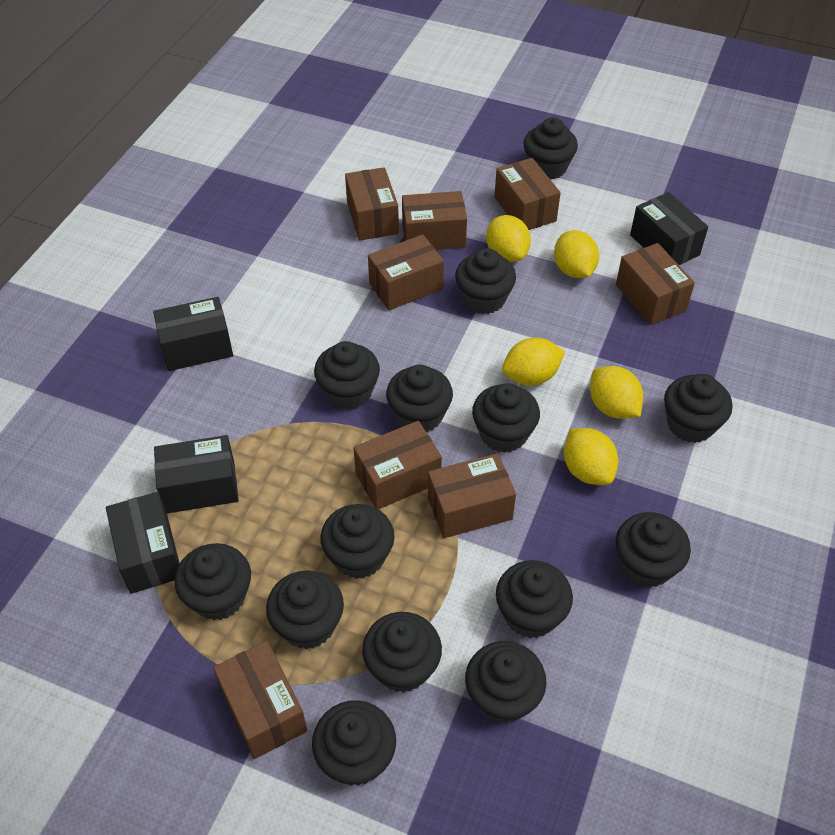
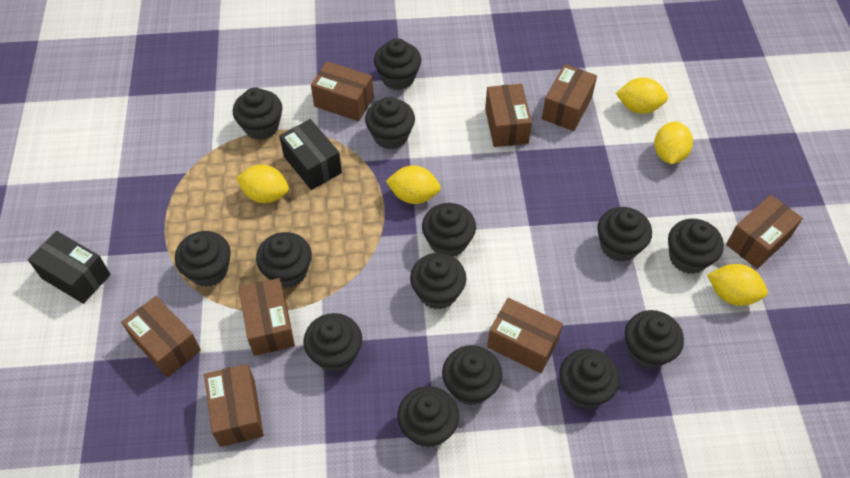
black box: 4 -> 2

